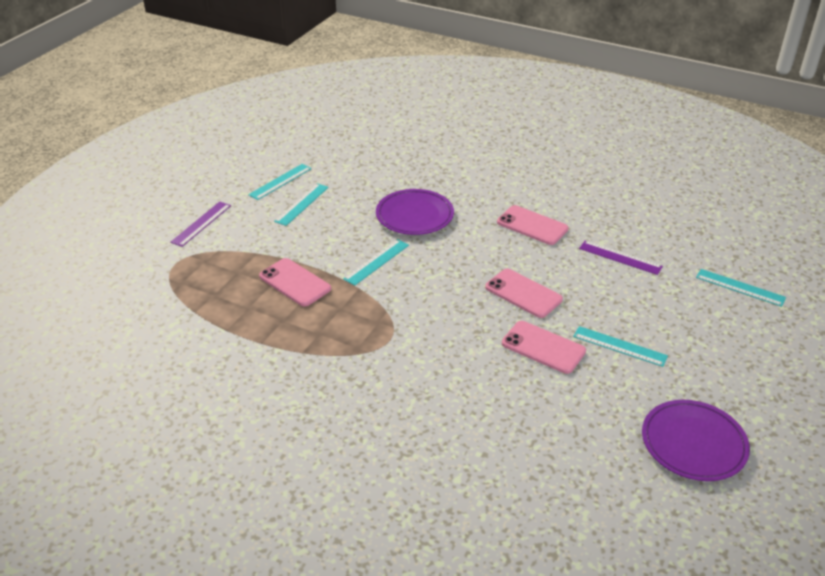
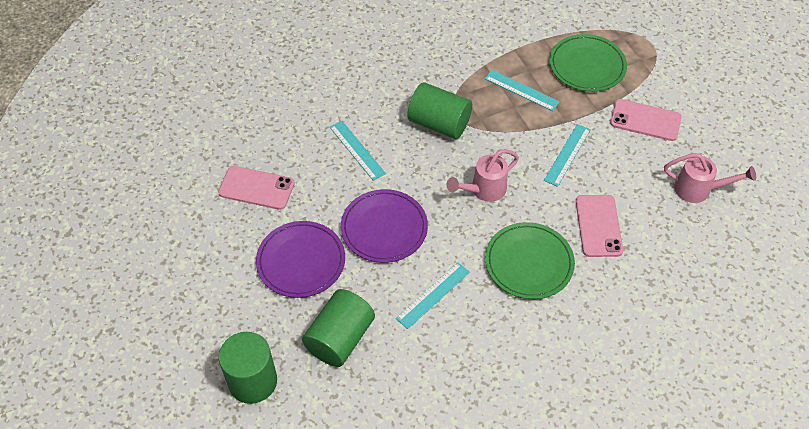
green cylinder: 0 -> 3
green plate: 0 -> 2
pink phone: 4 -> 3
pink watering can: 0 -> 2
purple ruler: 2 -> 0
turquoise ruler: 5 -> 4

